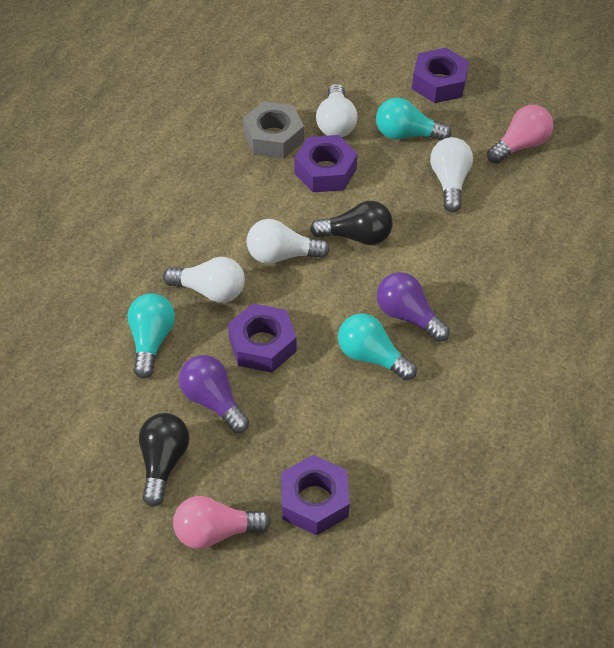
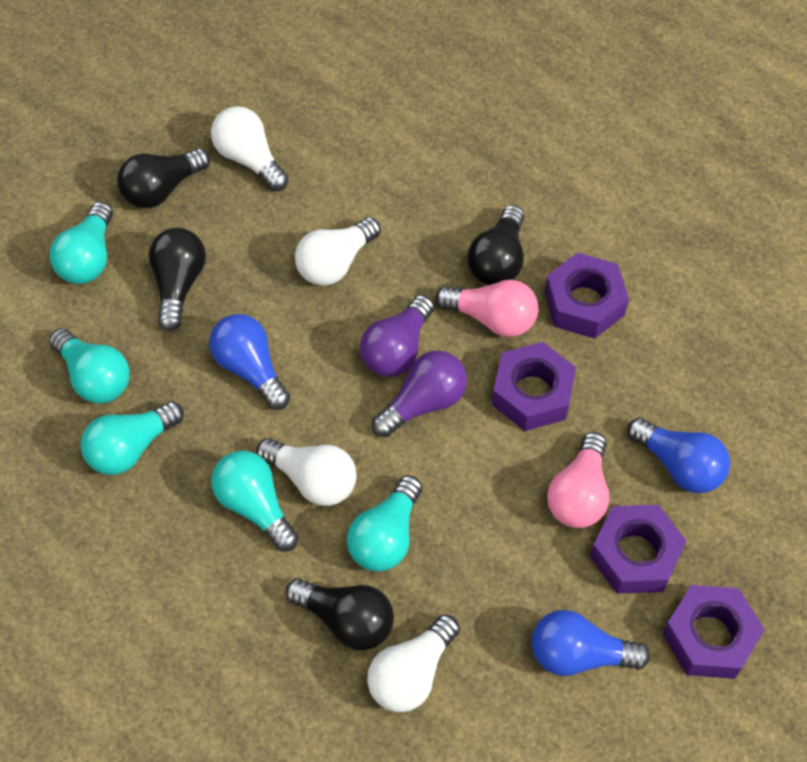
black light bulb: 2 -> 4
blue light bulb: 0 -> 3
grey nut: 1 -> 0
turquoise light bulb: 3 -> 5

